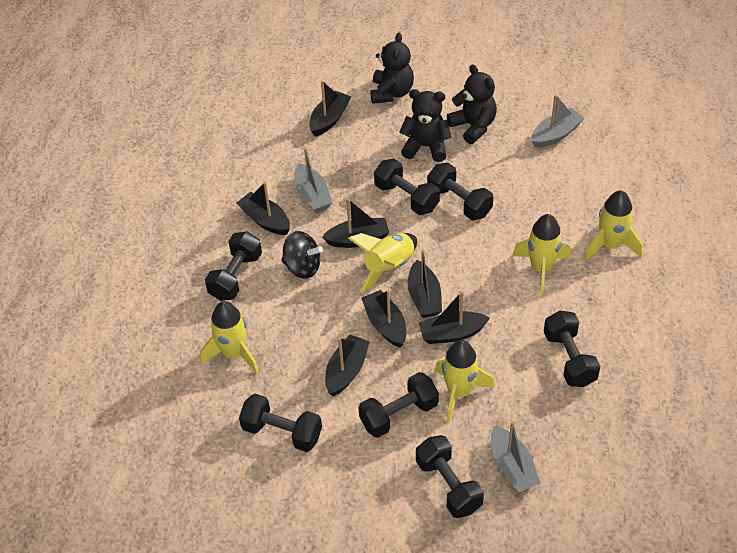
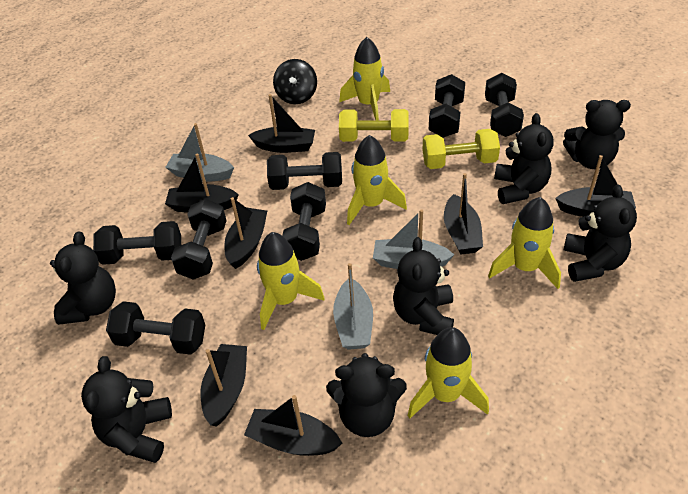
black teddy bear: 3 -> 7
yellow dumbbell: 0 -> 2

